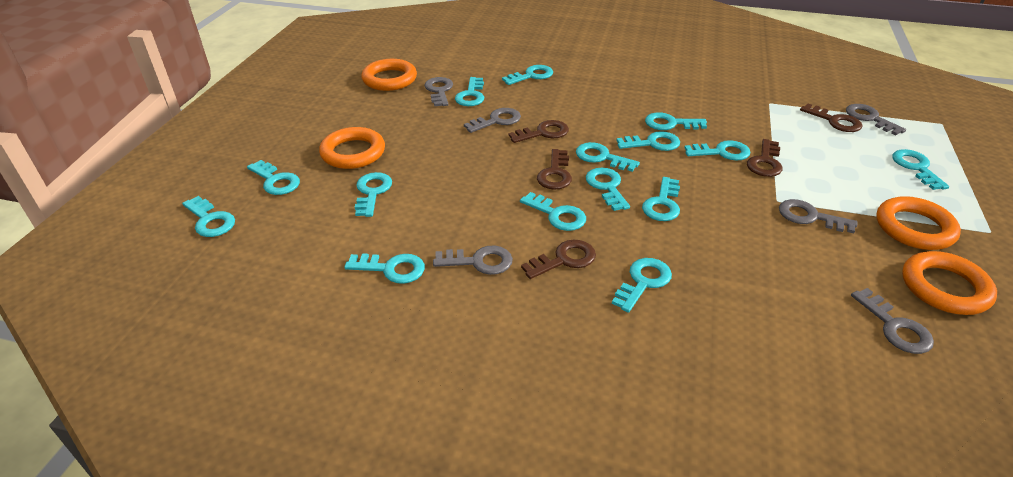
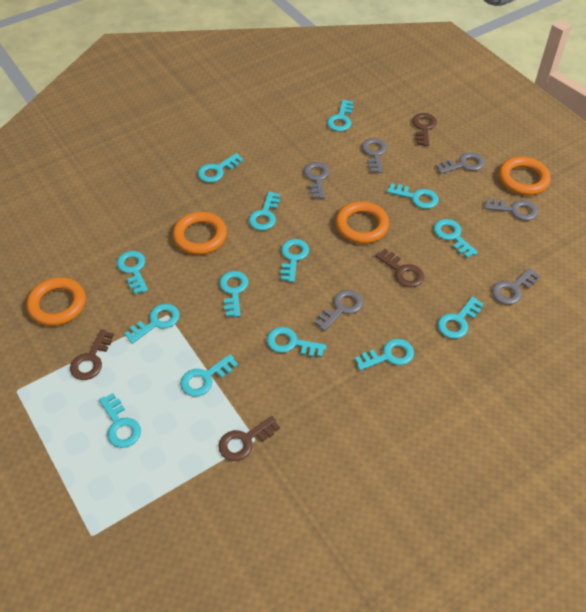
brown key: 5 -> 4
turquoise key: 15 -> 14

